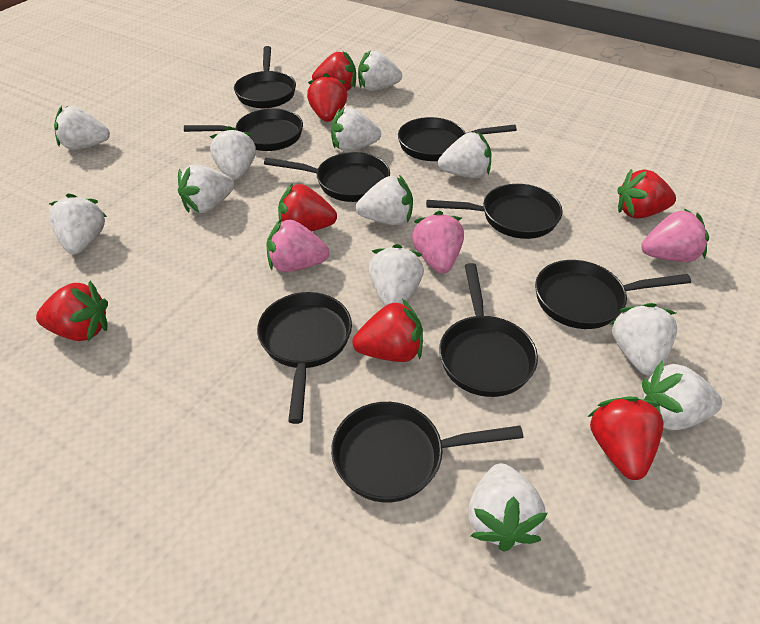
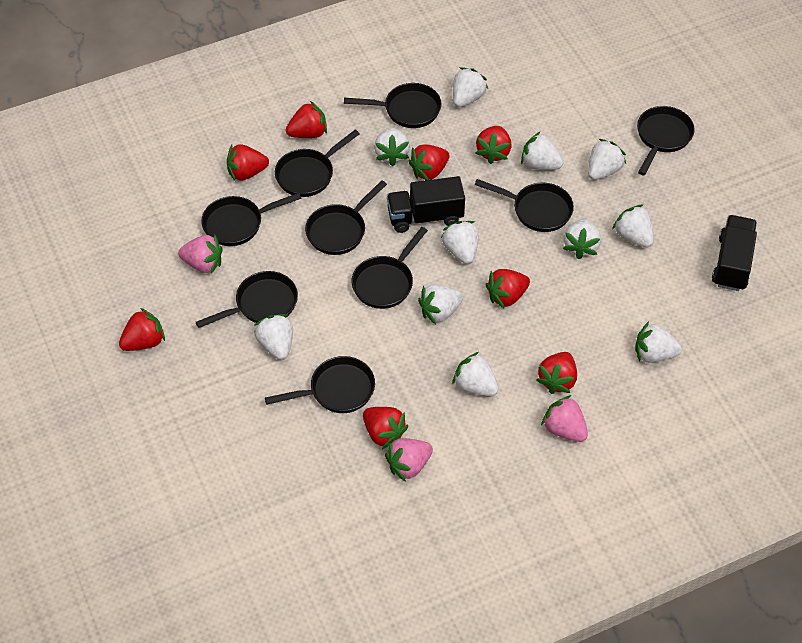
black truck: 0 -> 2
red strawberry: 7 -> 8
white strawberry: 12 -> 11

